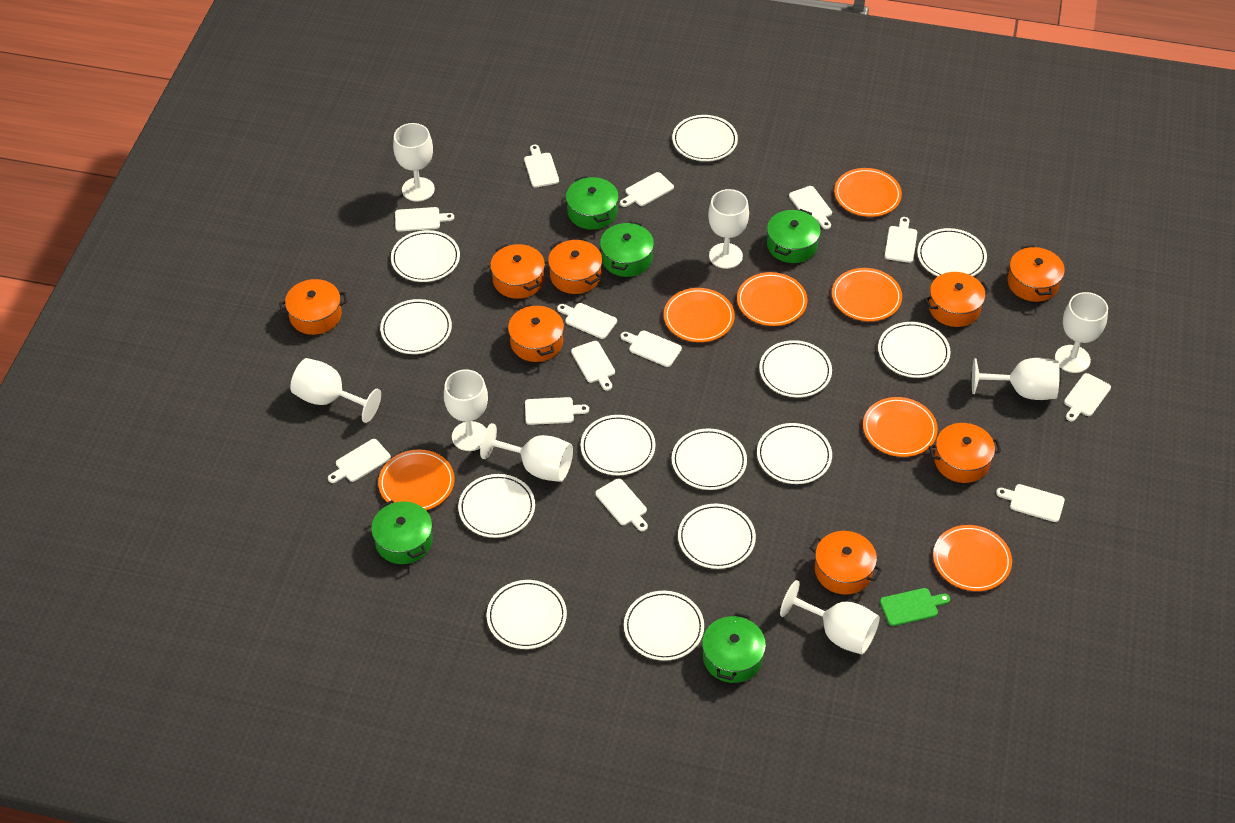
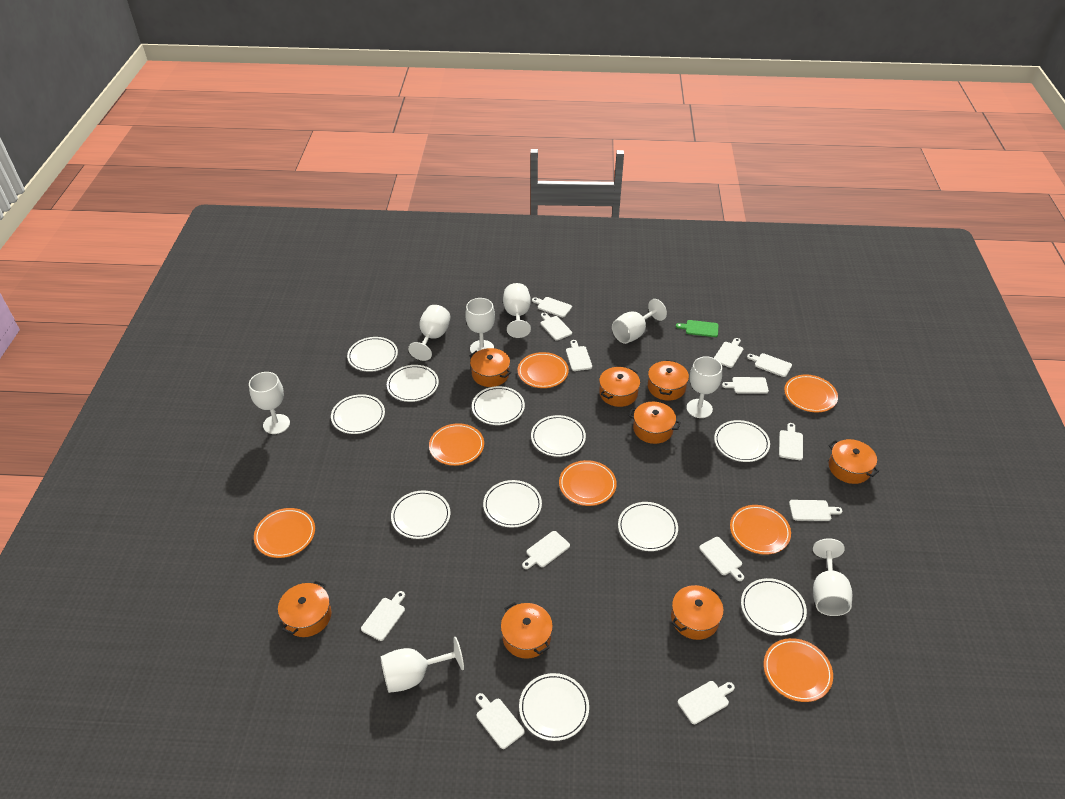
green pot: 5 -> 0
white plate: 13 -> 11

